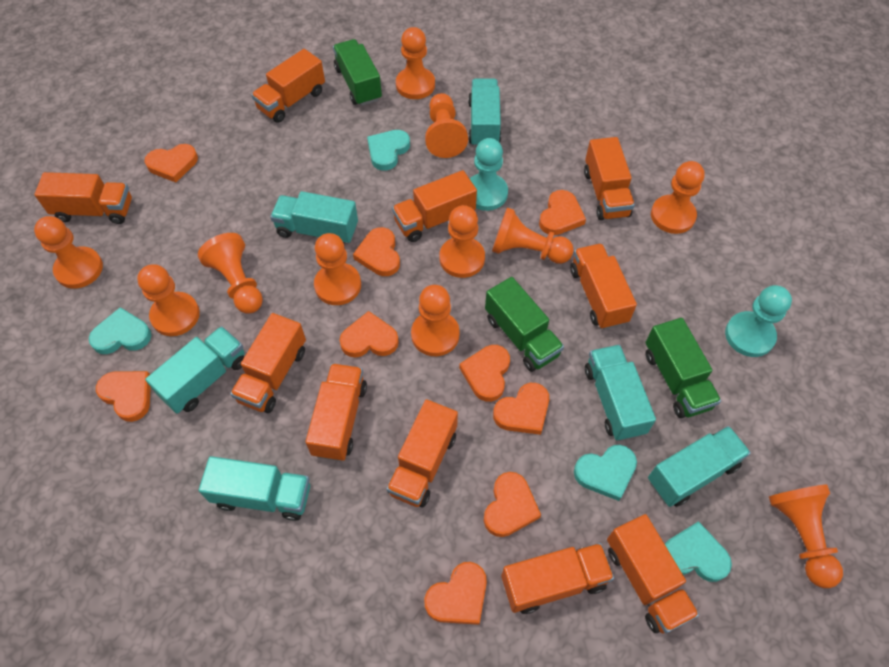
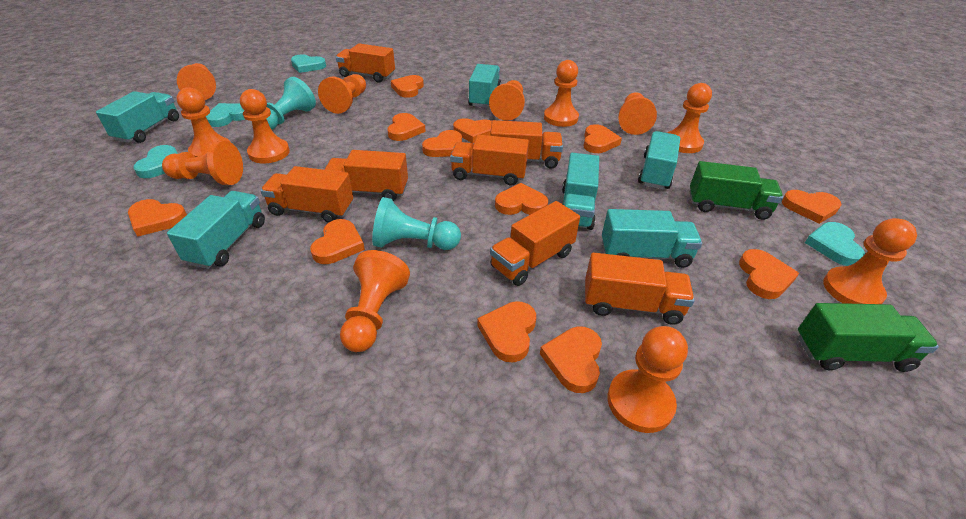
green truck: 3 -> 2
orange heart: 9 -> 12
orange pawn: 11 -> 12
orange truck: 10 -> 7

